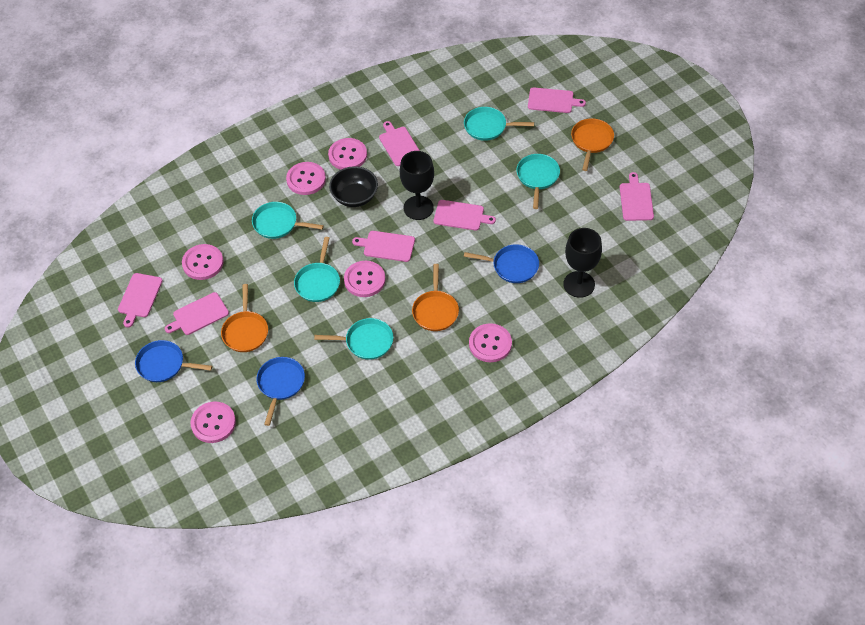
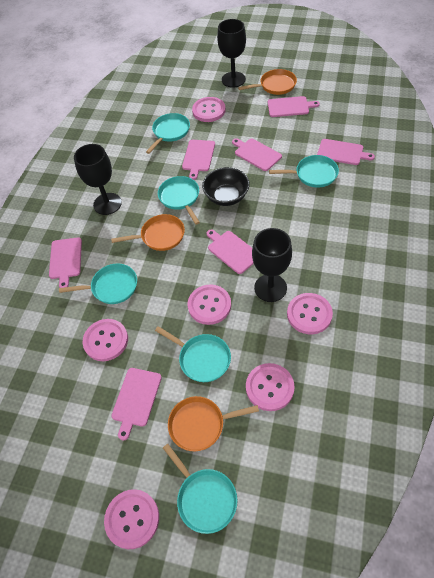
black goblet: 2 -> 3
blue pan: 3 -> 0
turquoise pan: 5 -> 6

